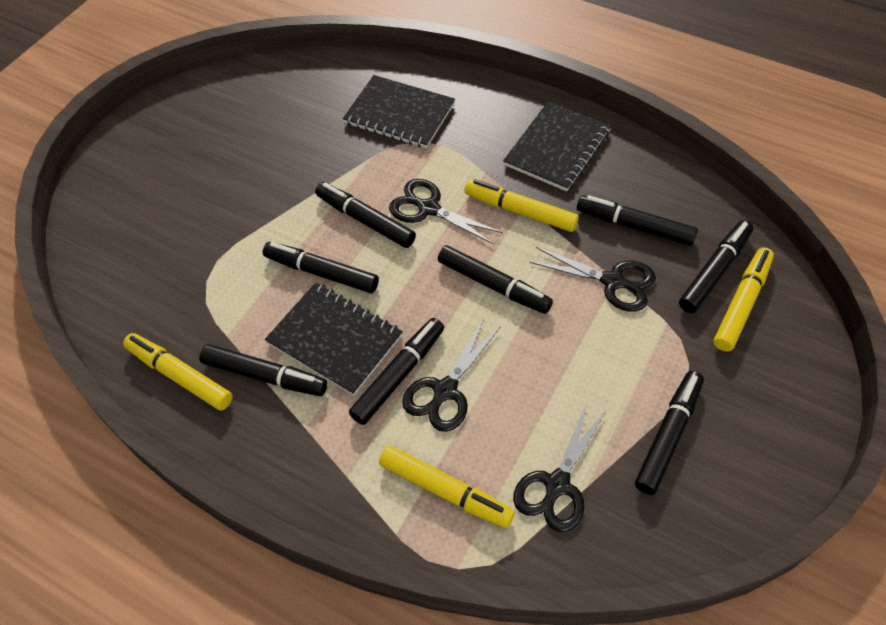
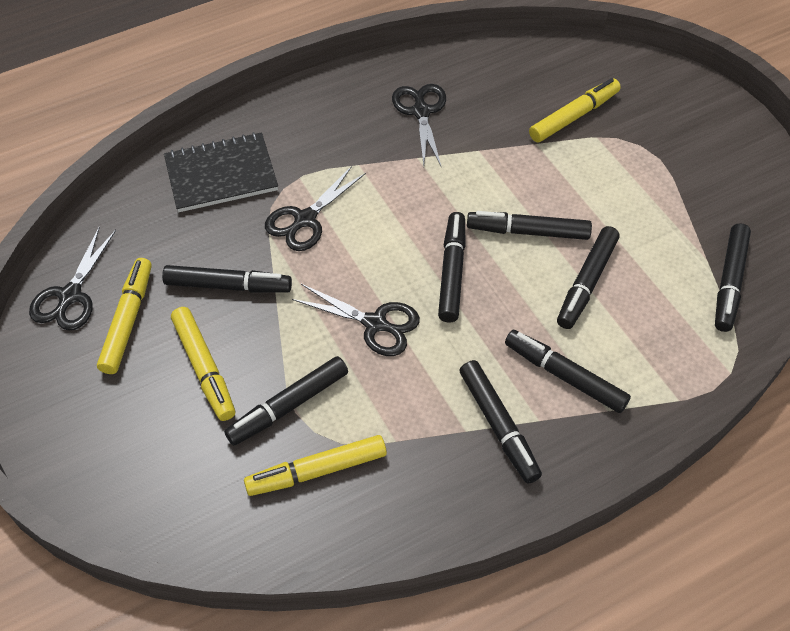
black notebook: 3 -> 1

